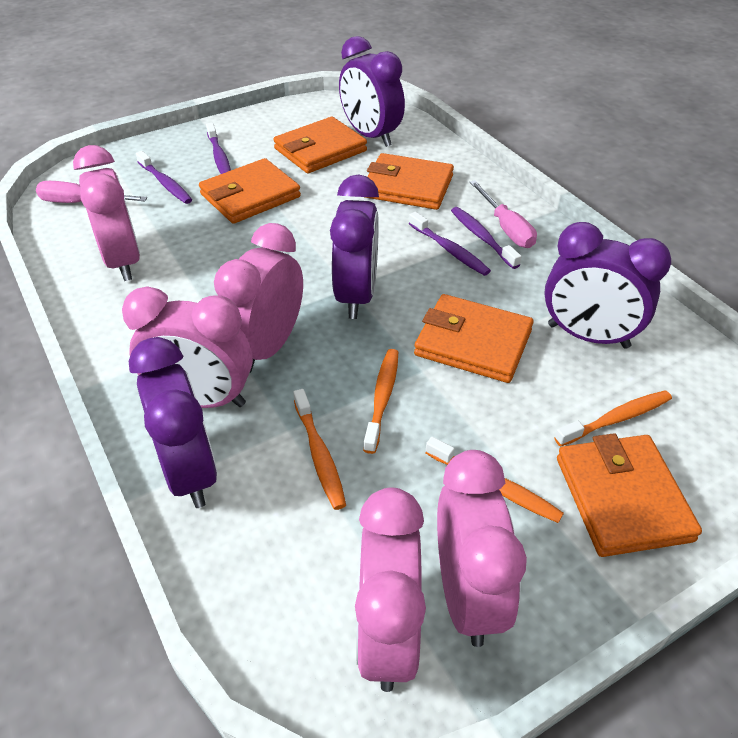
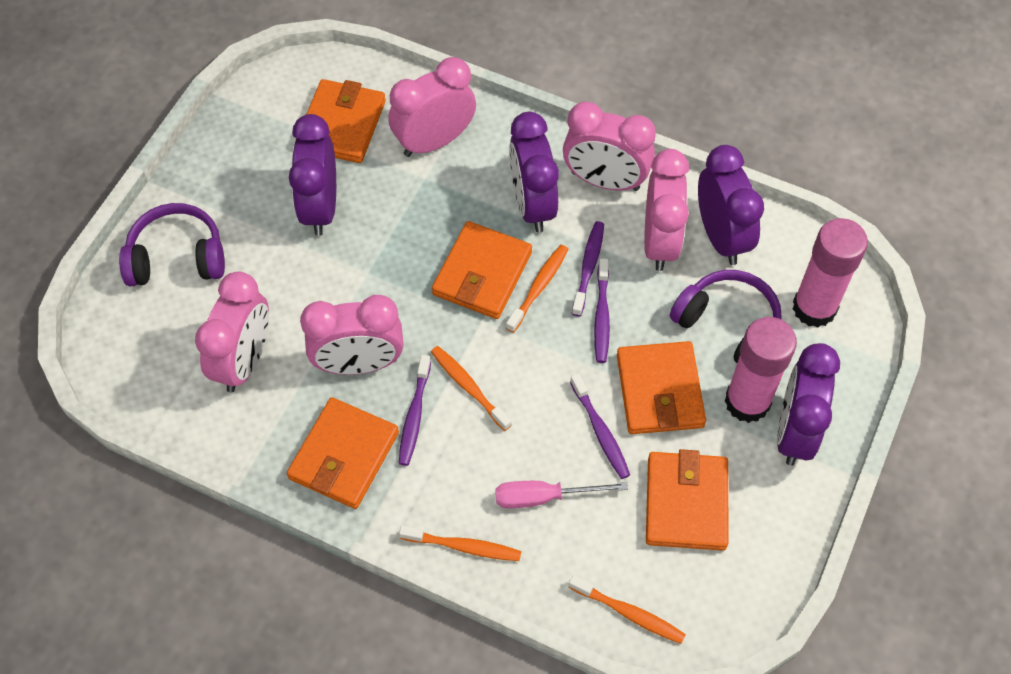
pink glue stick: 0 -> 2
pink screwdriver: 2 -> 1
purple headphones: 0 -> 2

